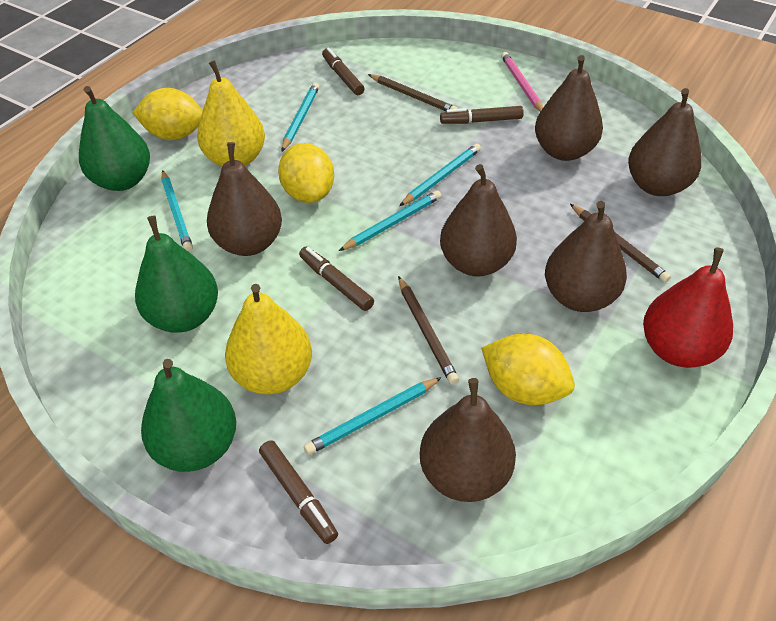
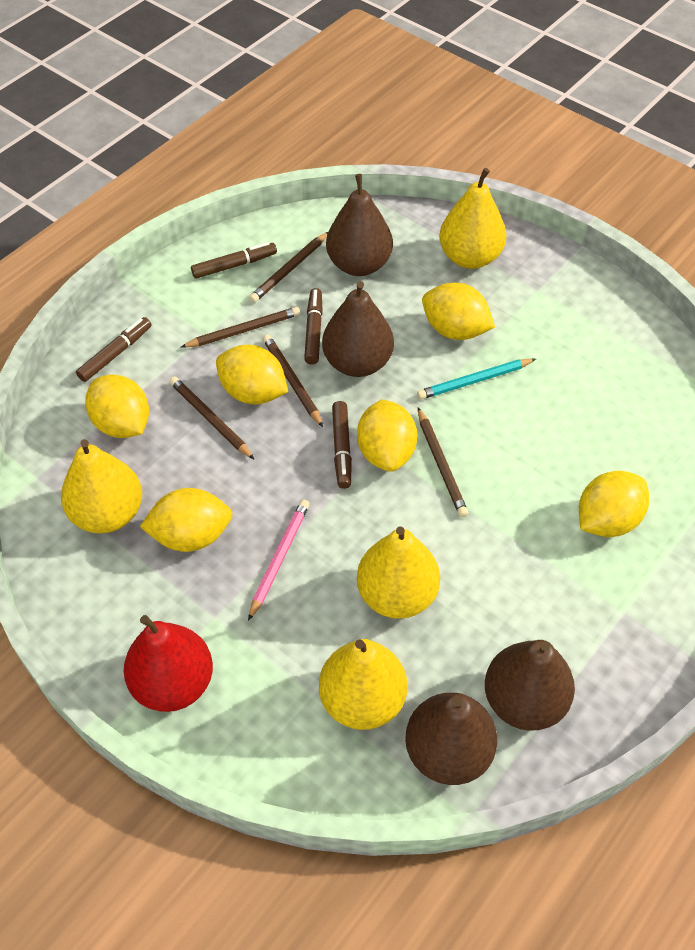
brown pear: 6 -> 4
brown pencil: 3 -> 5
green pear: 3 -> 0
turquoise pencil: 5 -> 1
yellow lemon: 3 -> 6
yellow pear: 2 -> 4

